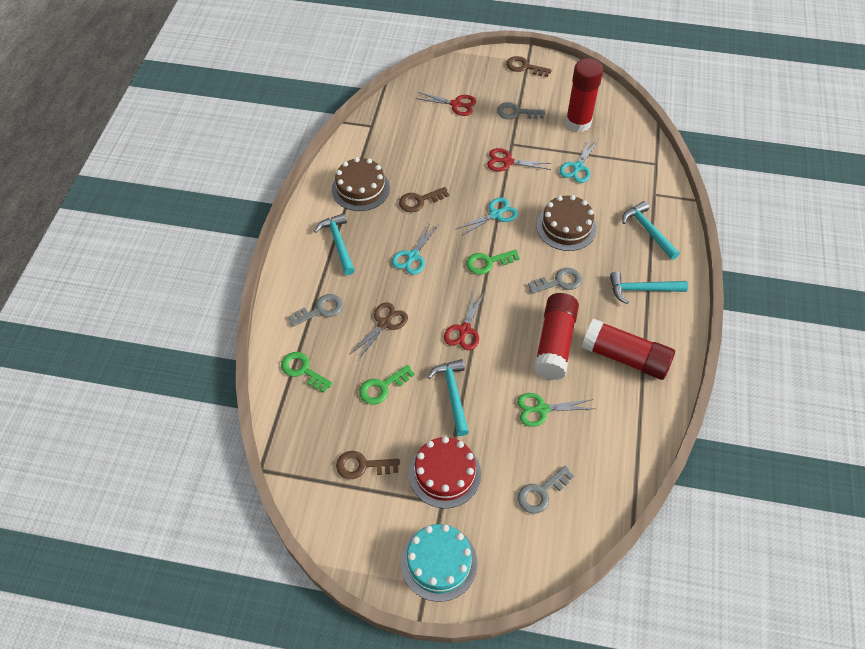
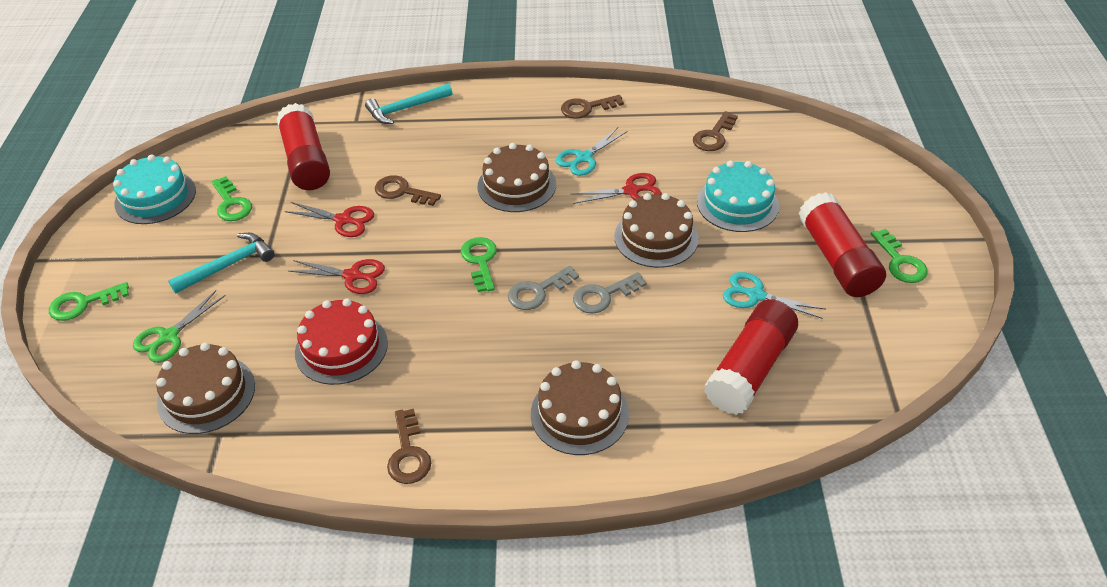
brown cake: 2 -> 4
brown key: 3 -> 4
brown scissors: 1 -> 0
green key: 3 -> 4
grey key: 4 -> 2
turquoise cake: 1 -> 2
turquoise hammer: 4 -> 2
turquoise scissors: 3 -> 2

